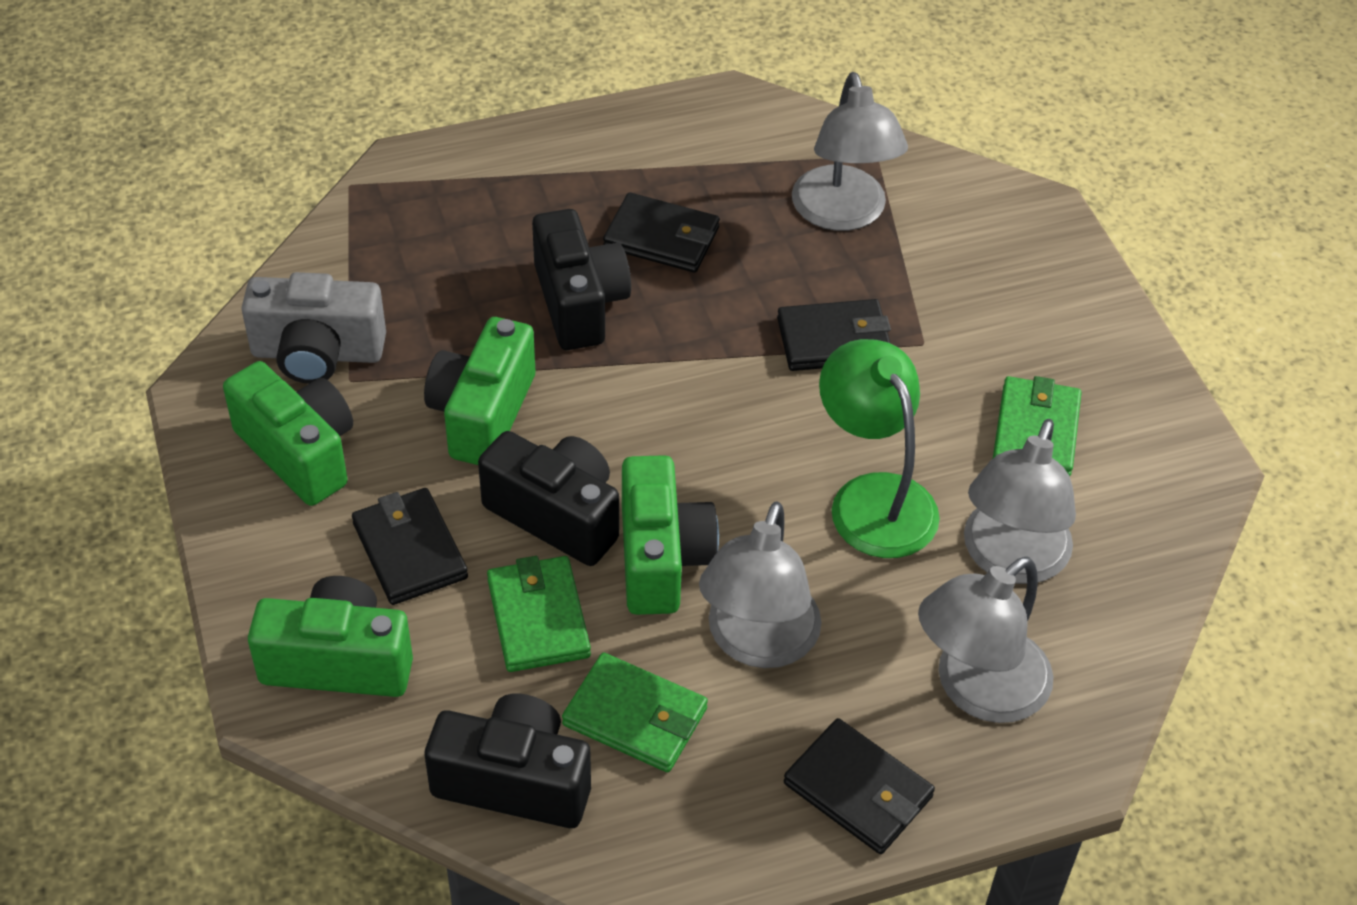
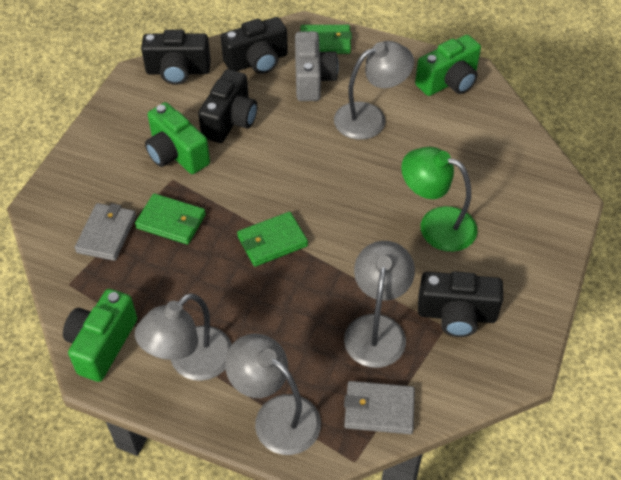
black camera: 3 -> 4
black wallet: 4 -> 0
green camera: 4 -> 3
grey wallet: 0 -> 2

